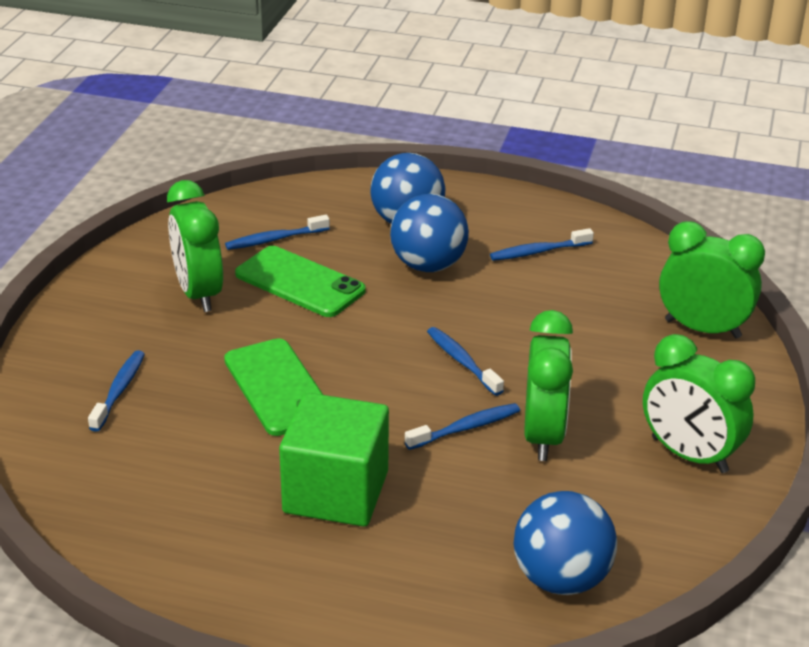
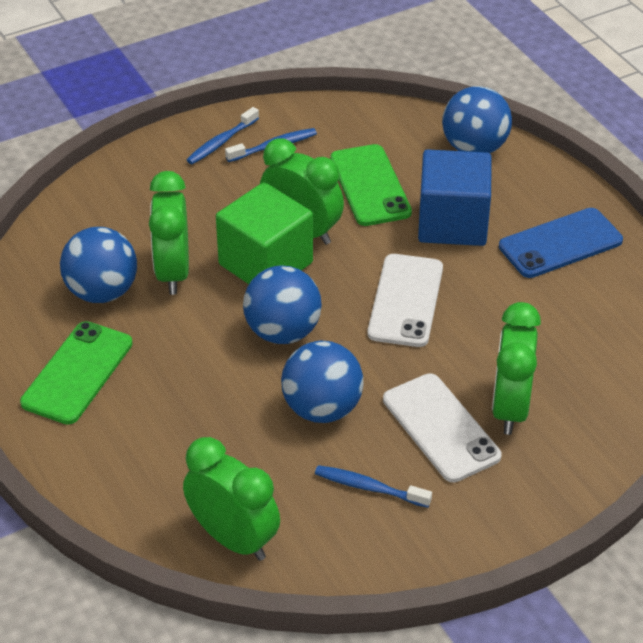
blue ball: 3 -> 4
blue cube: 0 -> 1
blue phone: 0 -> 1
blue toothbrush: 5 -> 3
white phone: 0 -> 2

